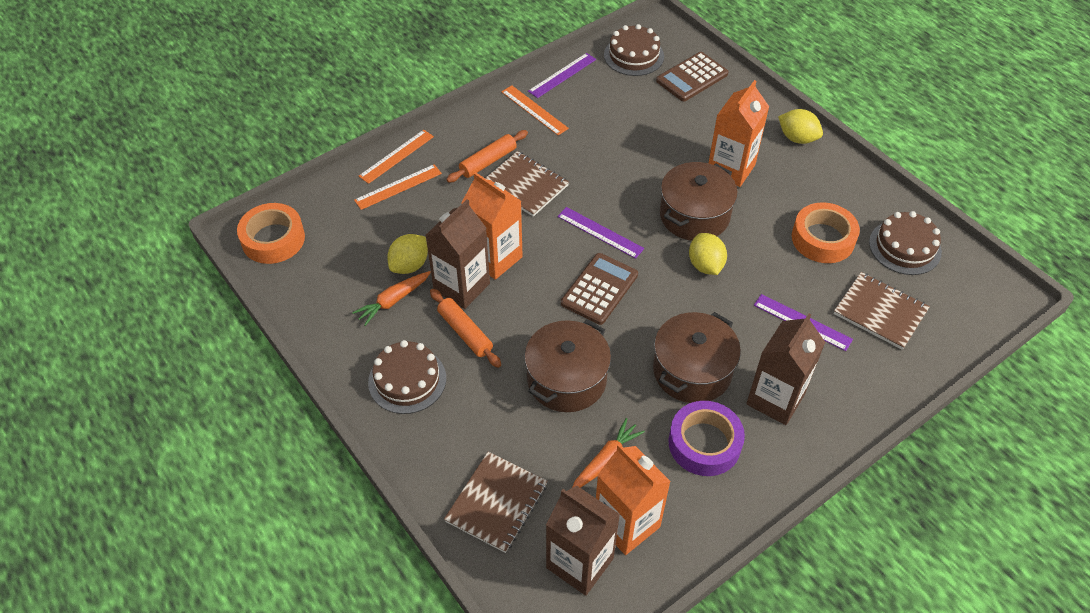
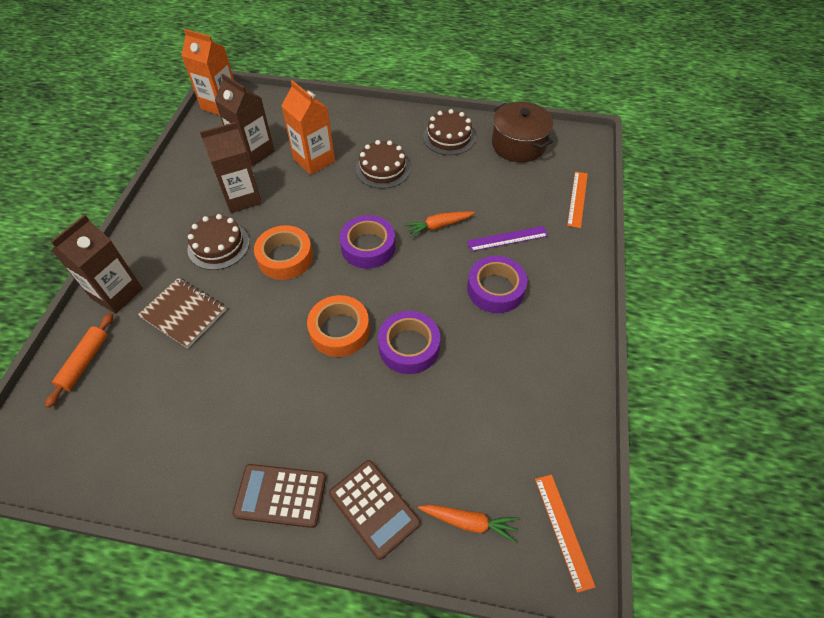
brown notebook: 3 -> 1
brown pot: 3 -> 1
orange carton: 3 -> 2
orange rolling pin: 2 -> 1
orange ruler: 3 -> 2
purple ruler: 3 -> 1
purple tape: 1 -> 3
yellow lemon: 3 -> 0

